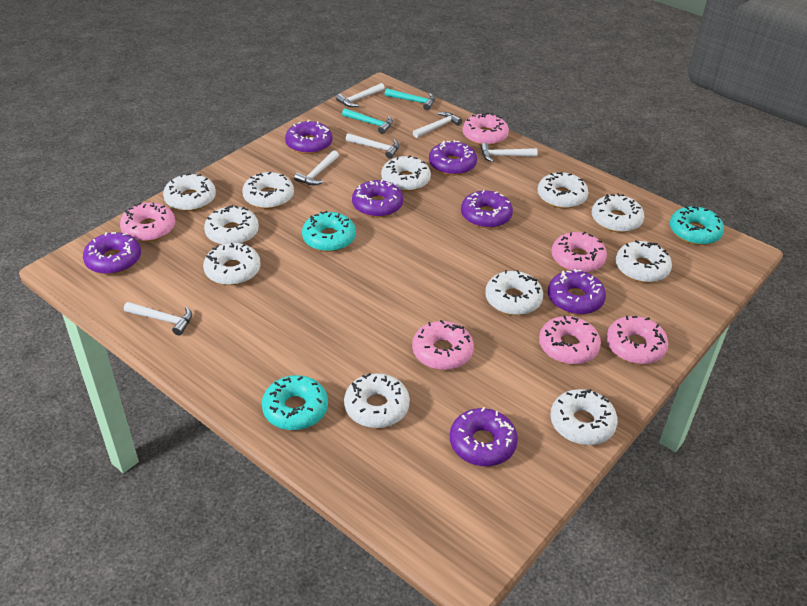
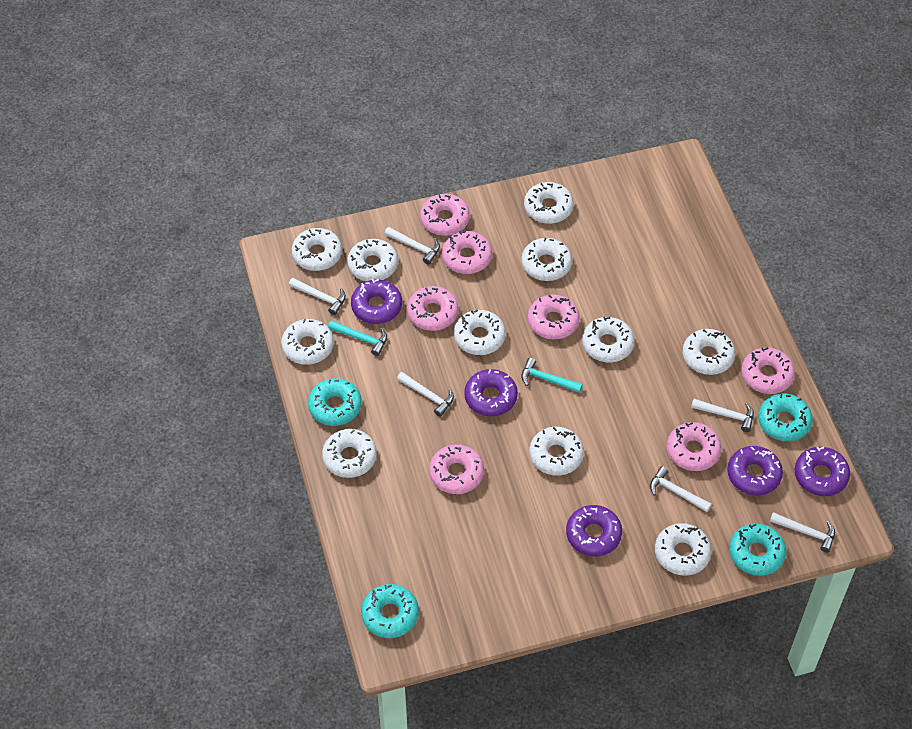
pink donut: 6 -> 7
purple donut: 7 -> 5
turquoise donut: 3 -> 4

